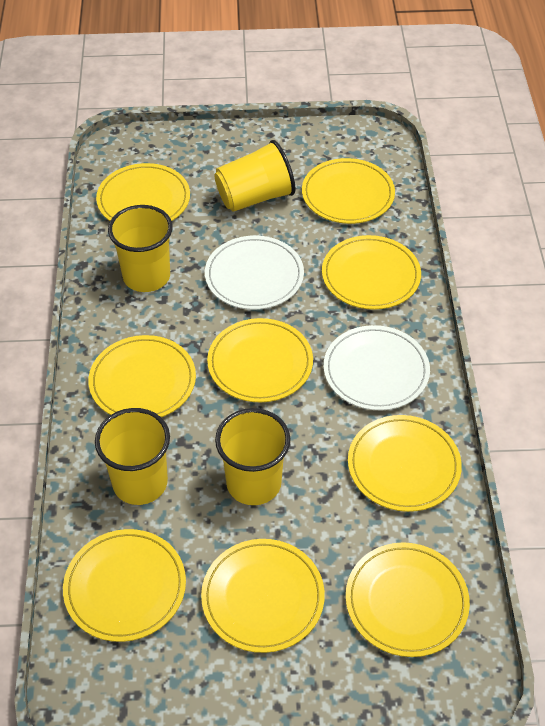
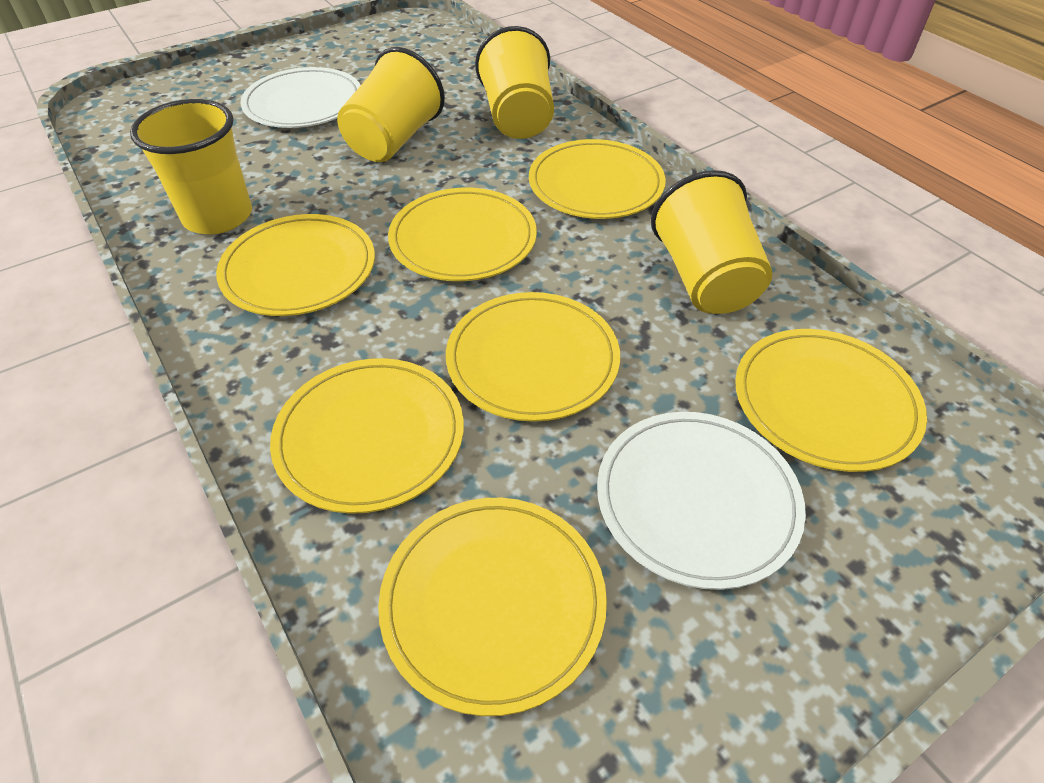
yellow plate: 9 -> 7

